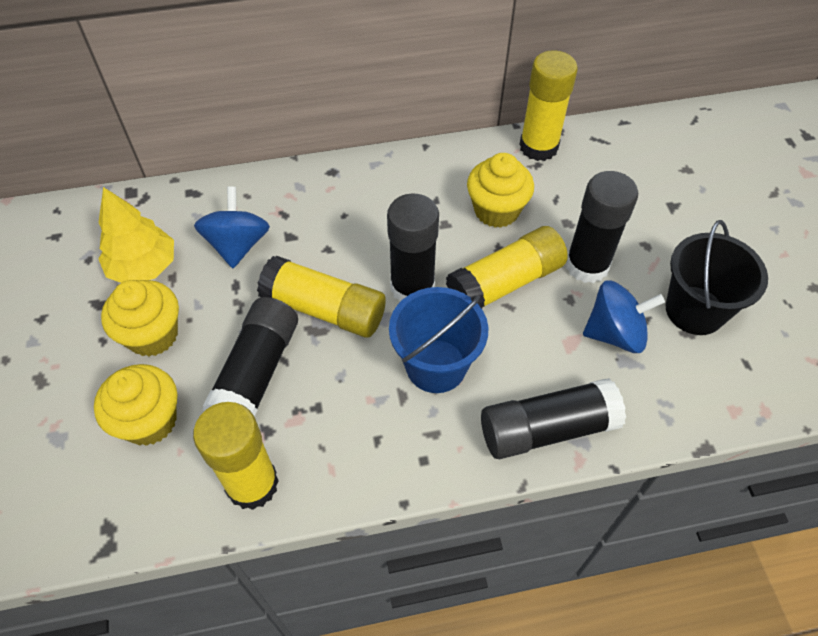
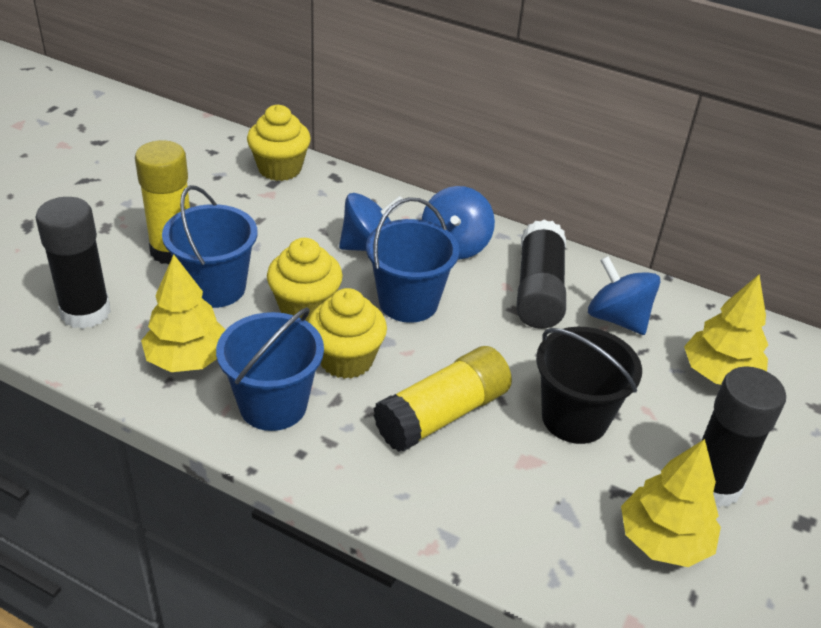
black glue stick: 4 -> 3
blue bucket: 1 -> 3
blue spinning top: 2 -> 3
yellow glue stick: 4 -> 2
yellow tree: 1 -> 3

